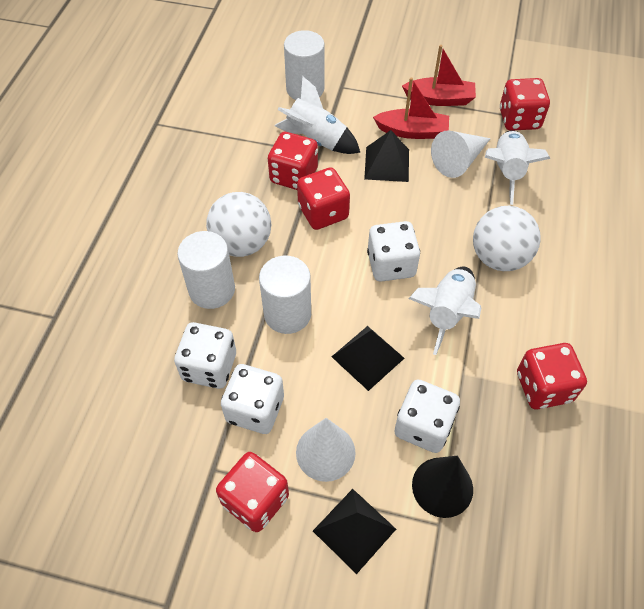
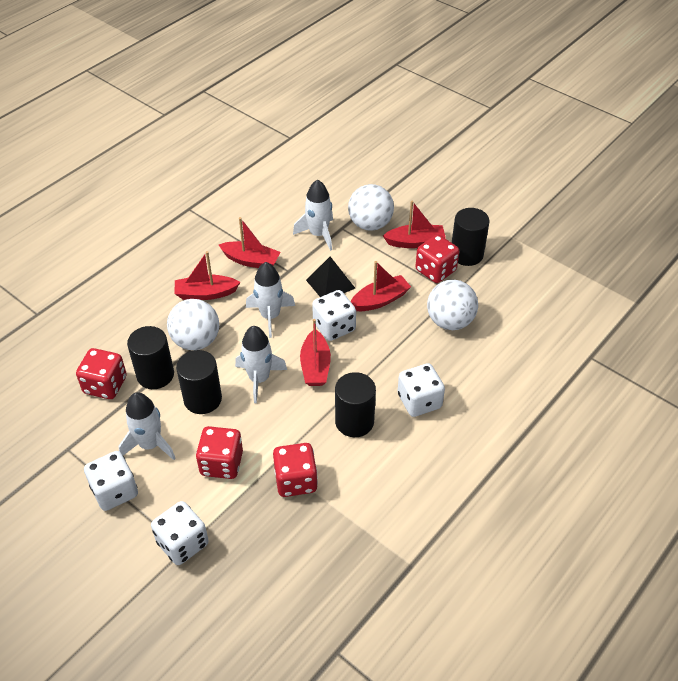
black cone: 1 -> 0
black cylinder: 0 -> 4
black pyramid: 3 -> 1
red boat: 2 -> 5
red dice: 5 -> 4
white ball: 2 -> 3
white cone: 2 -> 0
white cylinder: 3 -> 0
white rocket: 3 -> 4

